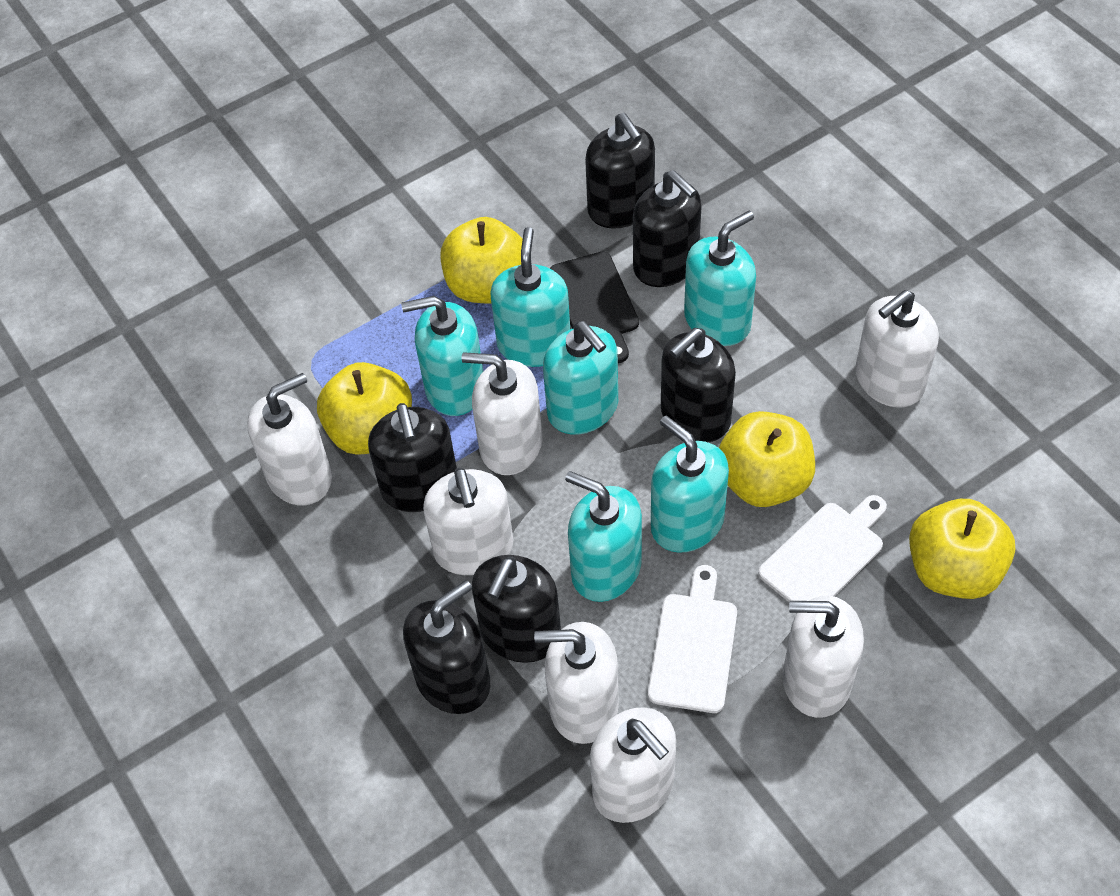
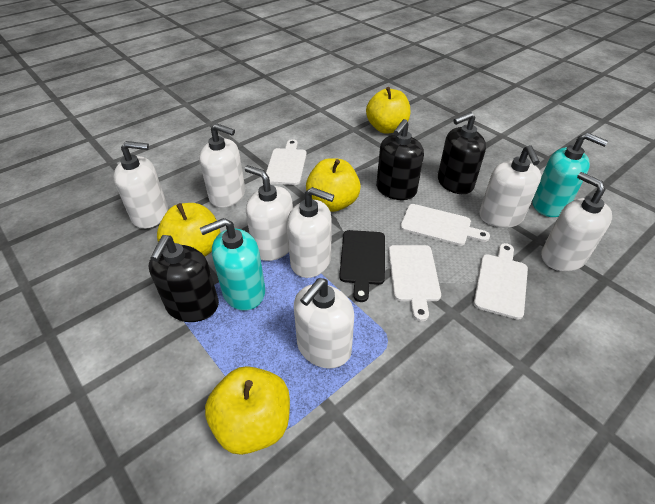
black soap dispenser: 6 -> 3
turquoise soap dispenser: 6 -> 2
white cutting board: 2 -> 4

